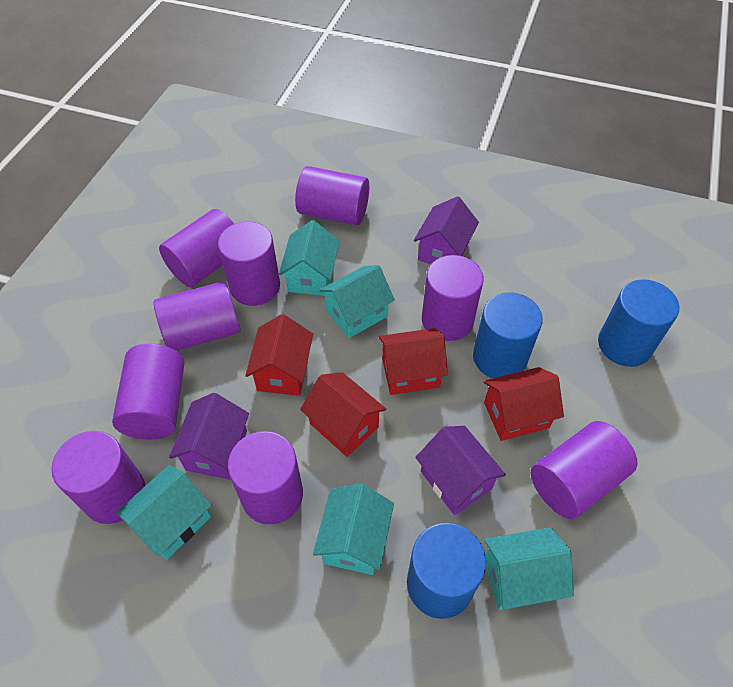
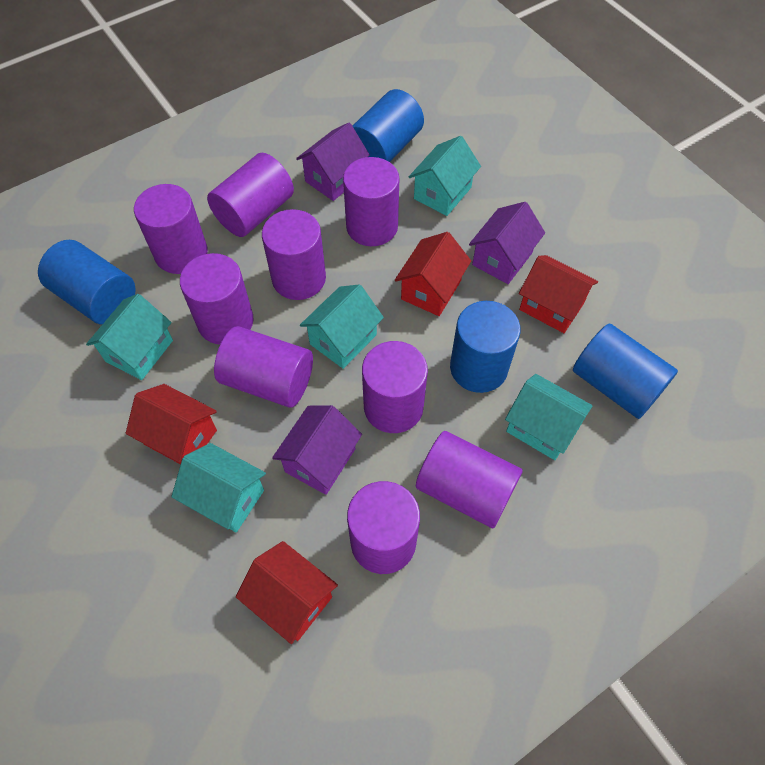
blue cylinder: 3 -> 4

